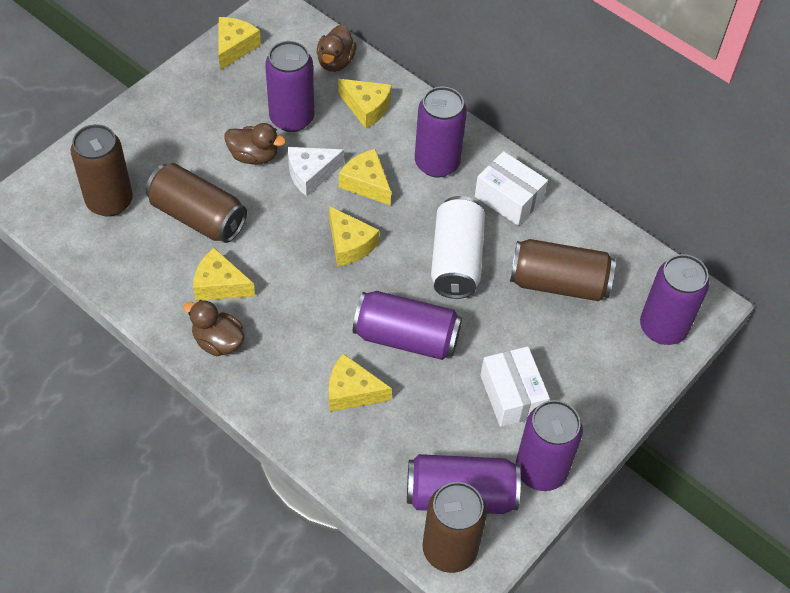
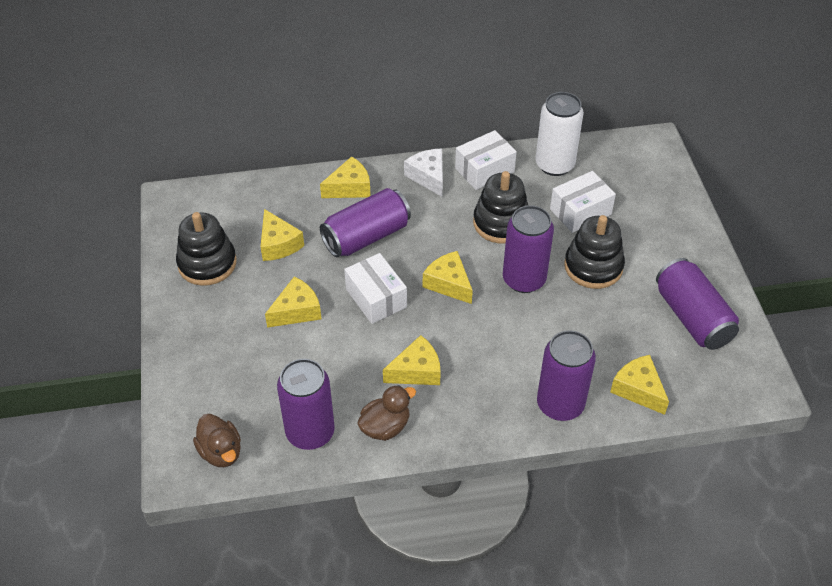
black stacking toy: 0 -> 3
brown can: 4 -> 0
brown duck: 3 -> 2
purple can: 6 -> 5
white box: 2 -> 3

